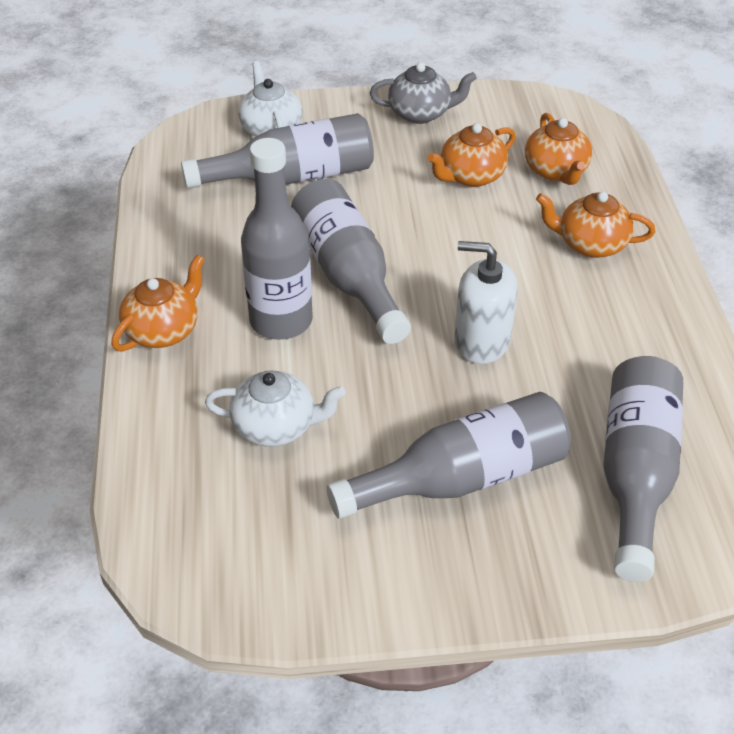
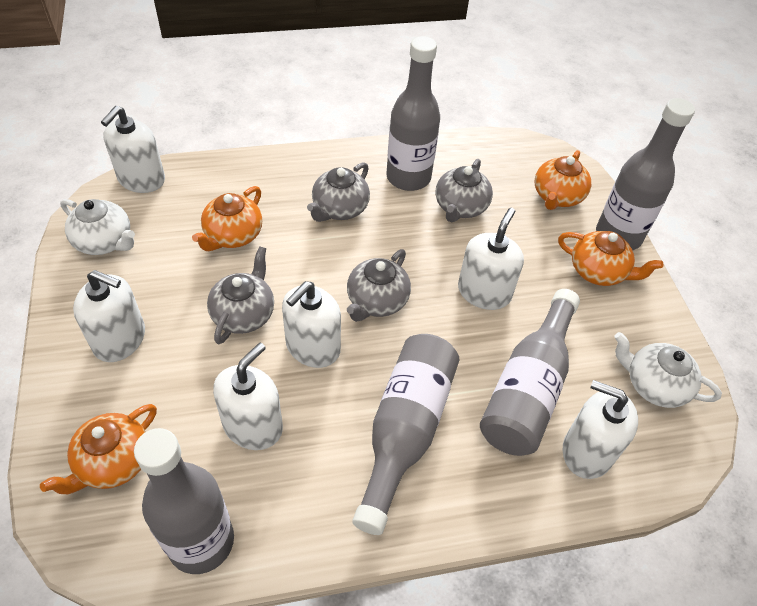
grey teapot: 1 -> 4
white soap dispenser: 1 -> 6

